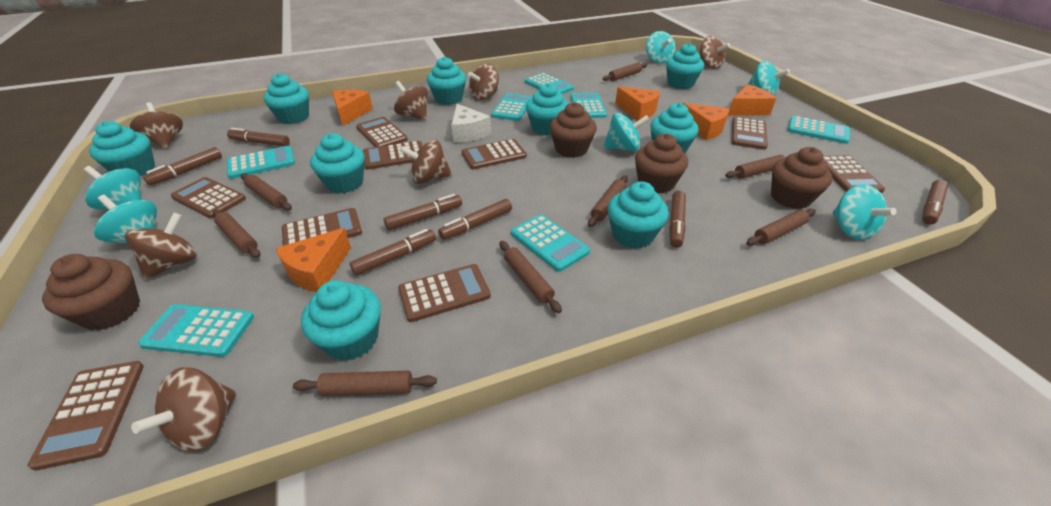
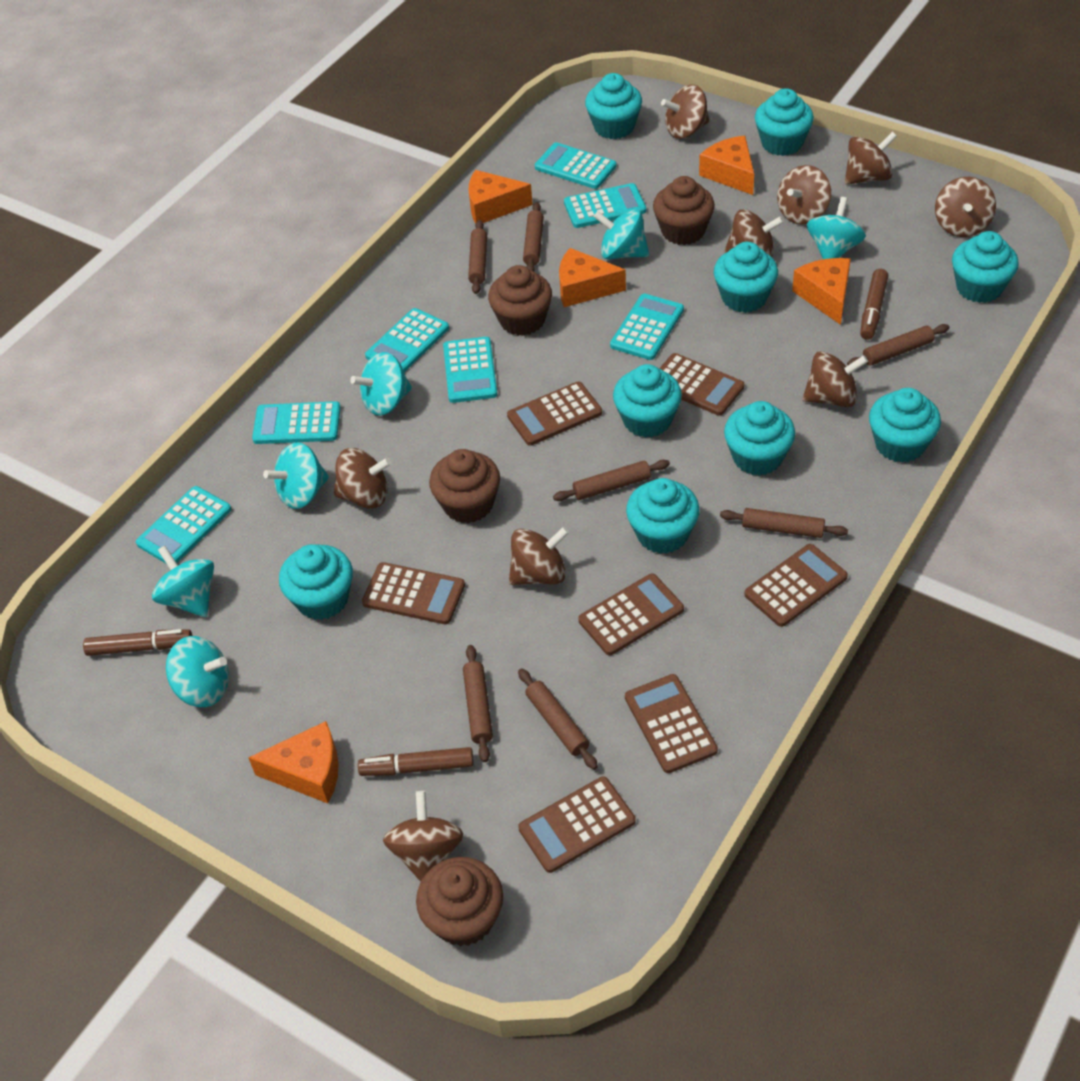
brown calculator: 9 -> 7
brown marker: 7 -> 3
brown rolling pin: 8 -> 7
brown spinning top: 7 -> 9
white cheese: 1 -> 0

